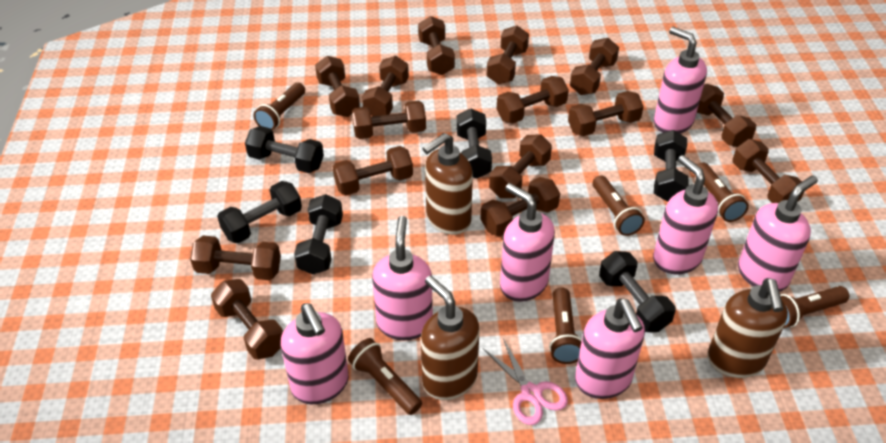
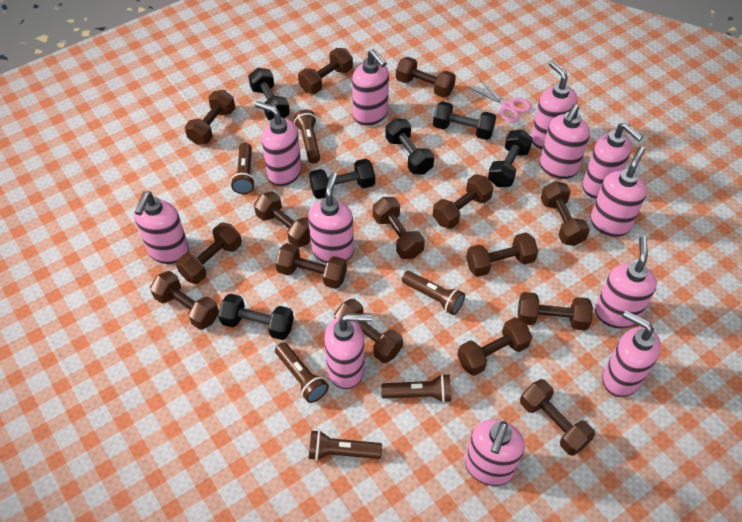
brown soap dispenser: 3 -> 0
pink soap dispenser: 7 -> 12

